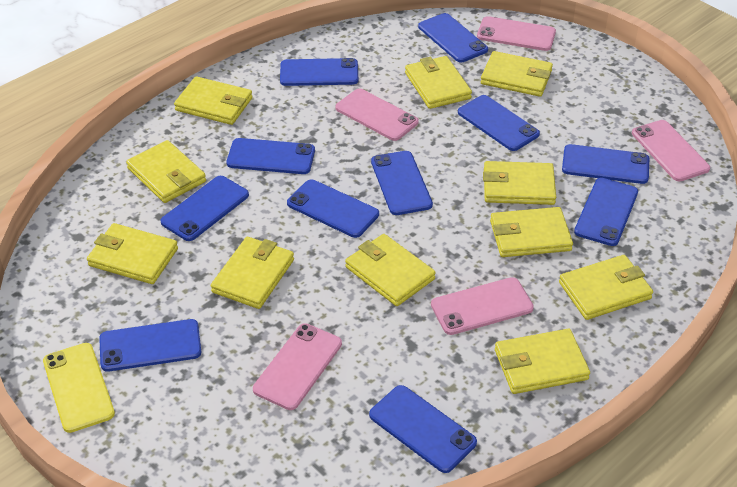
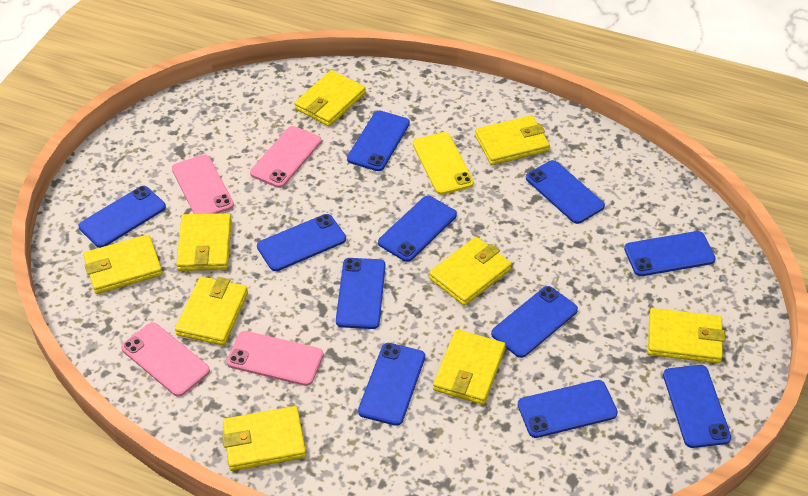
pink phone: 5 -> 4
yellow wallet: 11 -> 9

